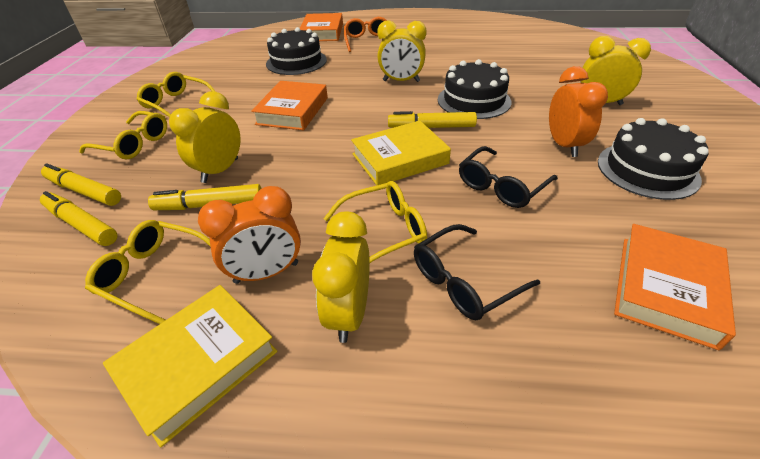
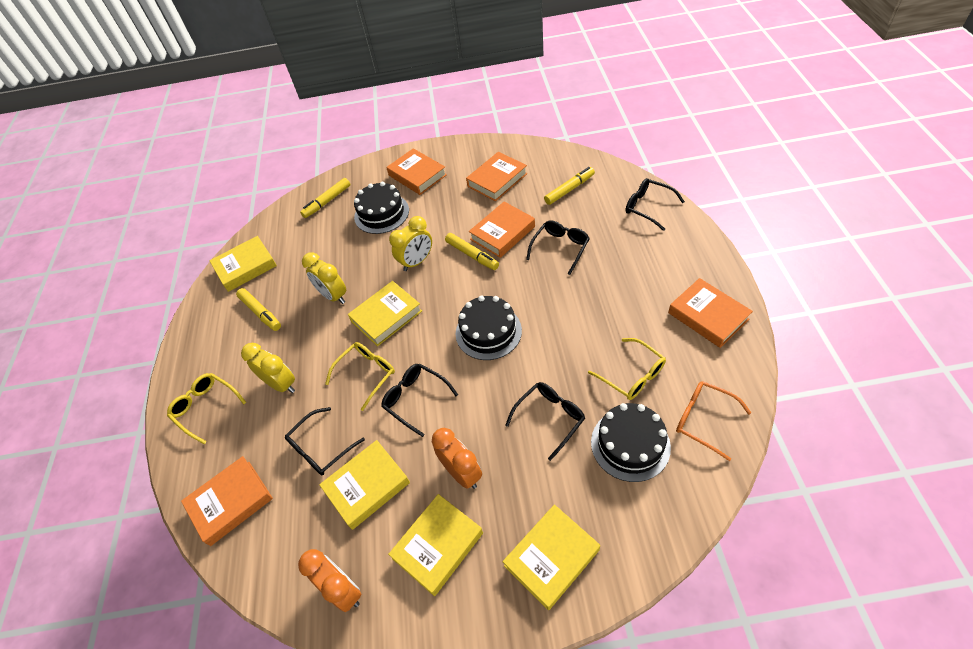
black glasses: 2 -> 5
orange book: 3 -> 5
yellow book: 2 -> 5
yellow clock: 4 -> 3
yellow glasses: 4 -> 3

